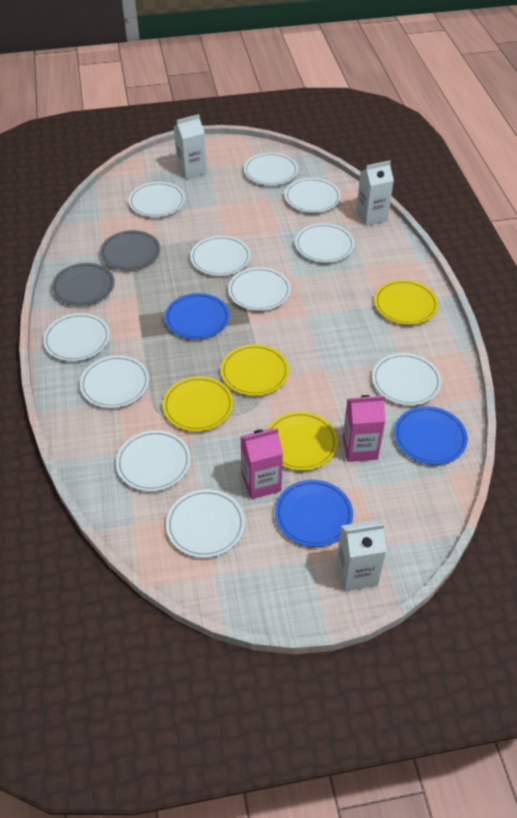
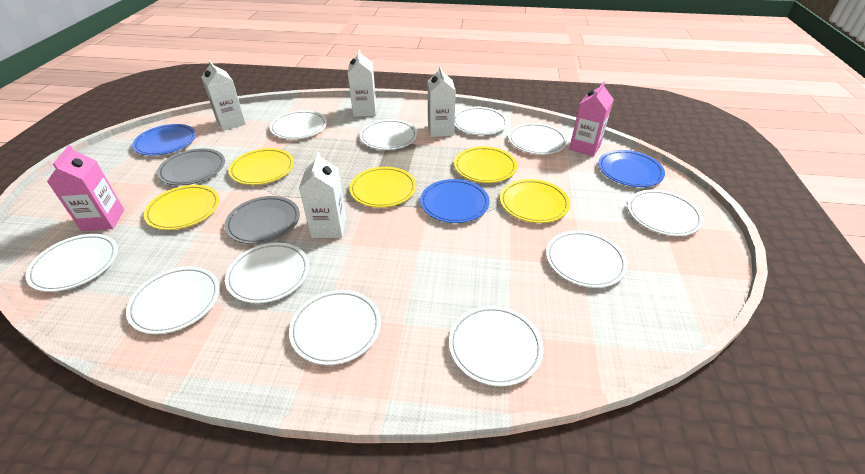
white carton: 3 -> 4
yellow plate: 4 -> 5

